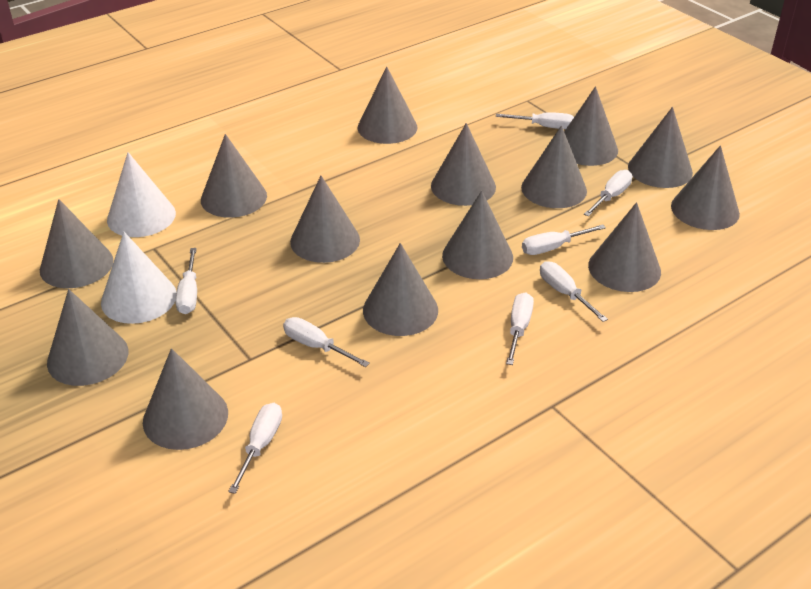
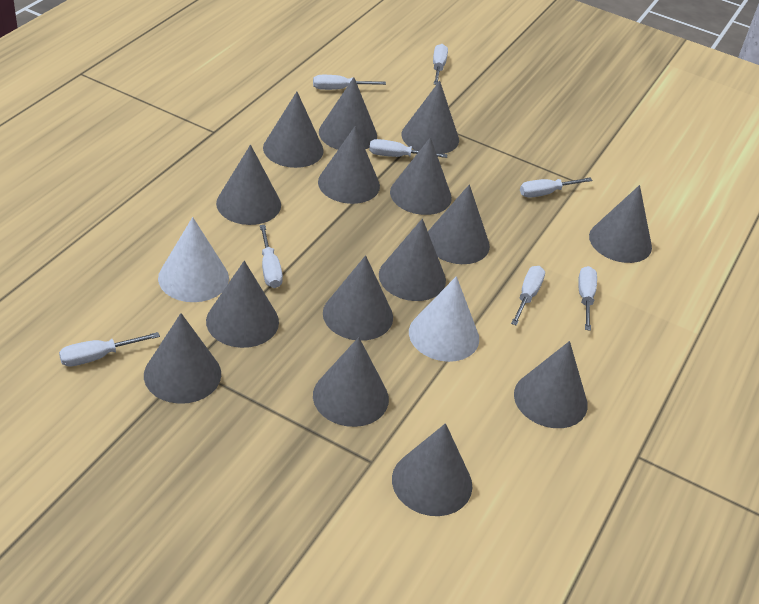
grey cone: 14 -> 15

